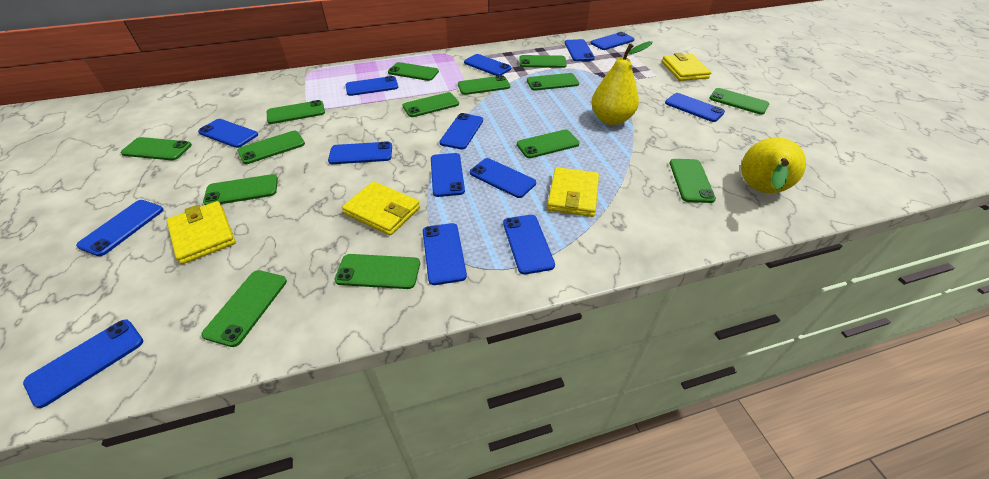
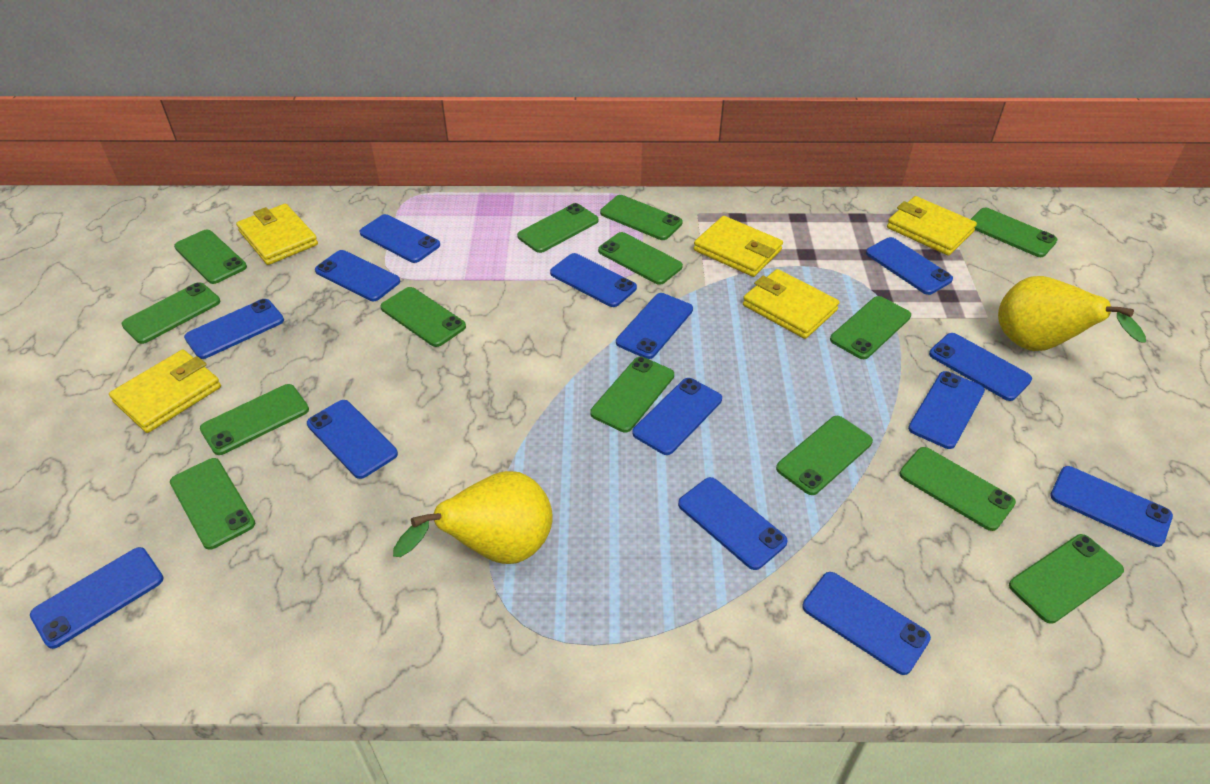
yellow wallet: 4 -> 5

